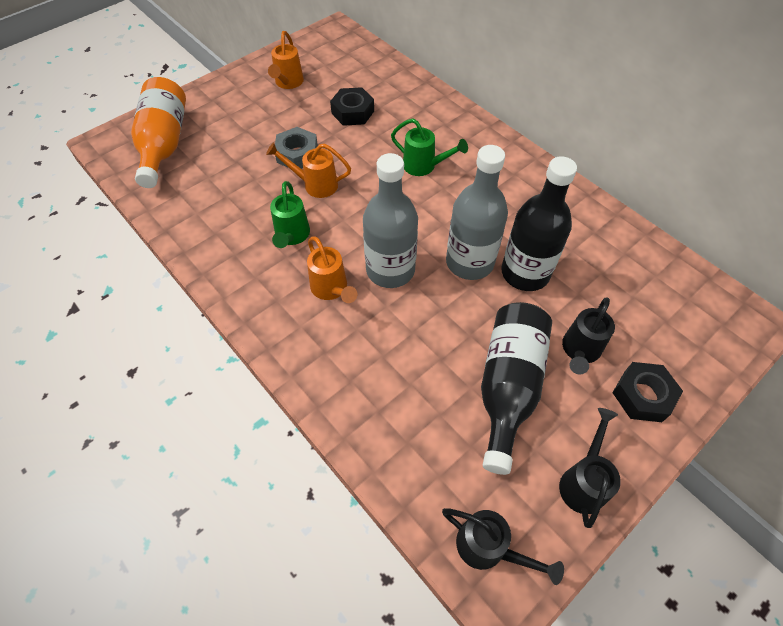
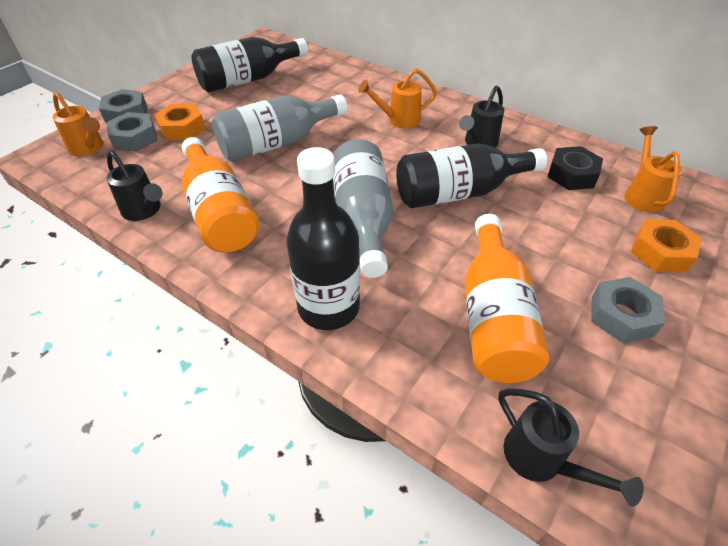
black bottle: 2 -> 3
black nut: 2 -> 1
green watering can: 2 -> 0
grey nut: 1 -> 3
orange bottle: 1 -> 2
orange nut: 0 -> 2

